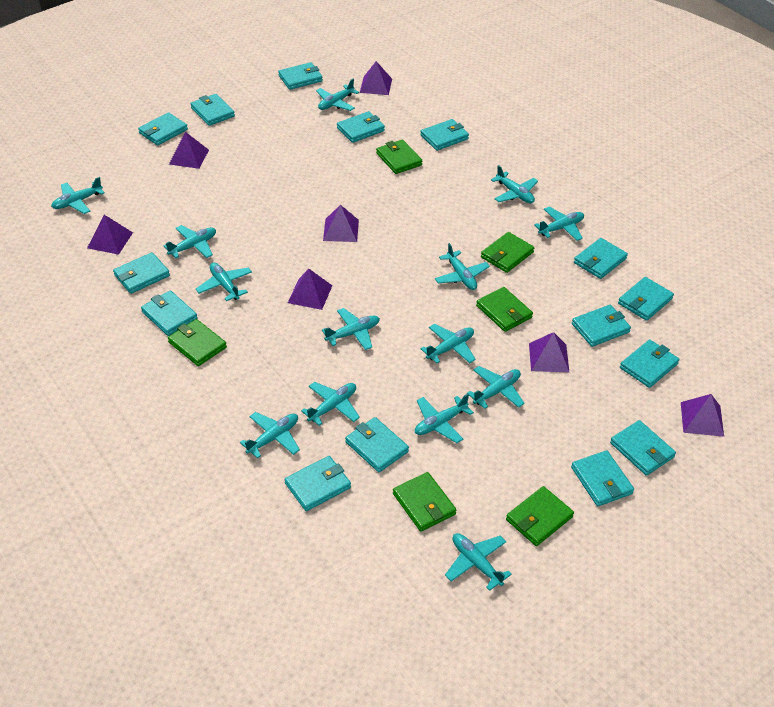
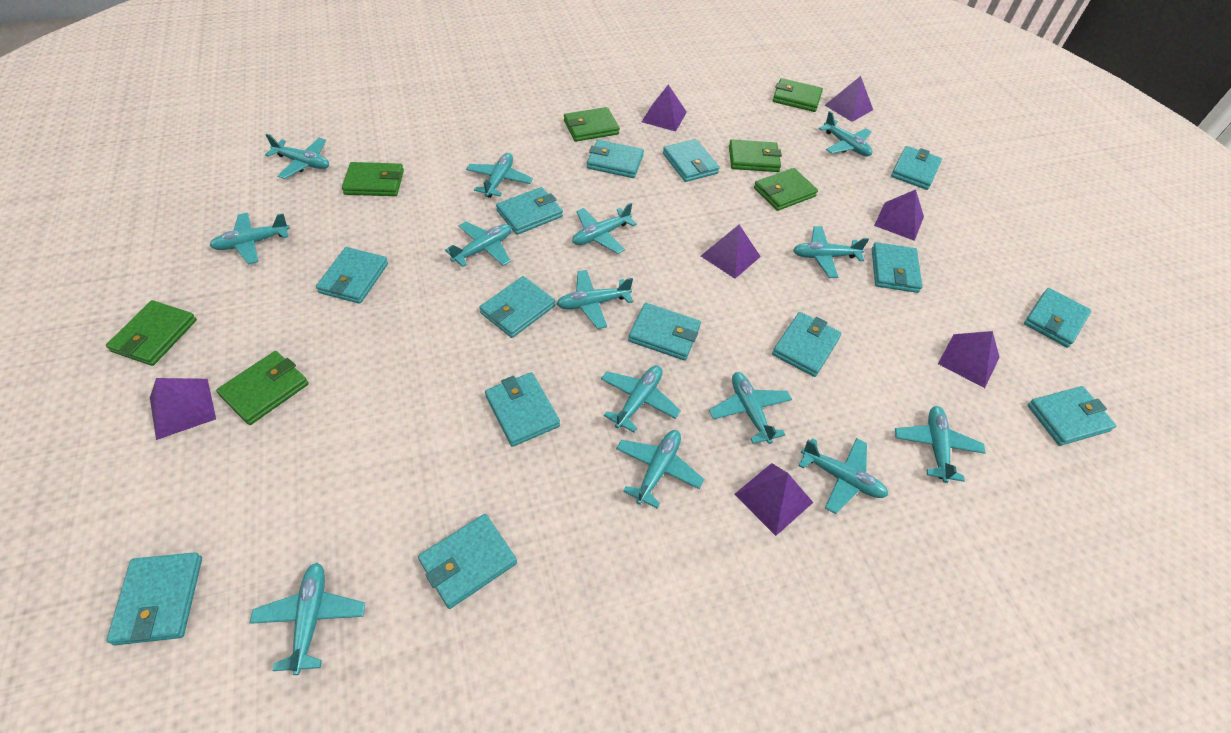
green wallet: 6 -> 7
turquoise wallet: 15 -> 14

